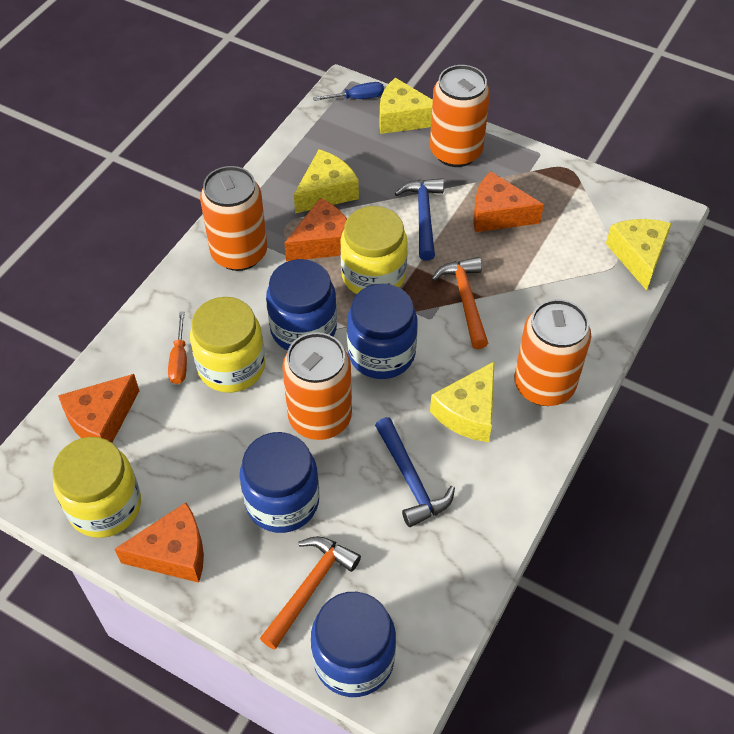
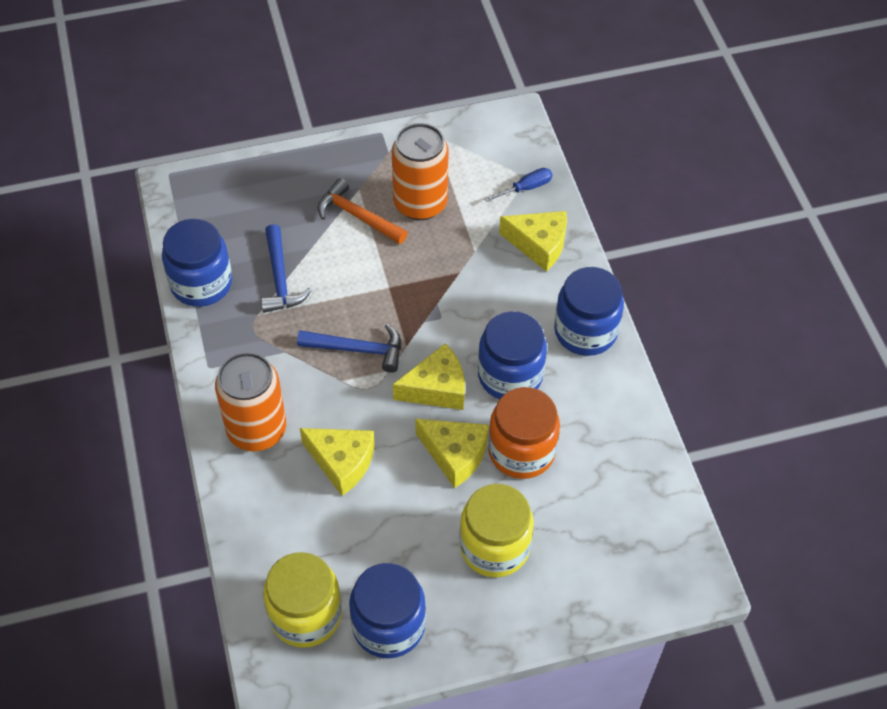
orange can: 4 -> 2
orange cheese: 4 -> 0
orange hammer: 2 -> 1
orange jar: 0 -> 1
orange screwdriver: 1 -> 0
yellow jar: 3 -> 2

